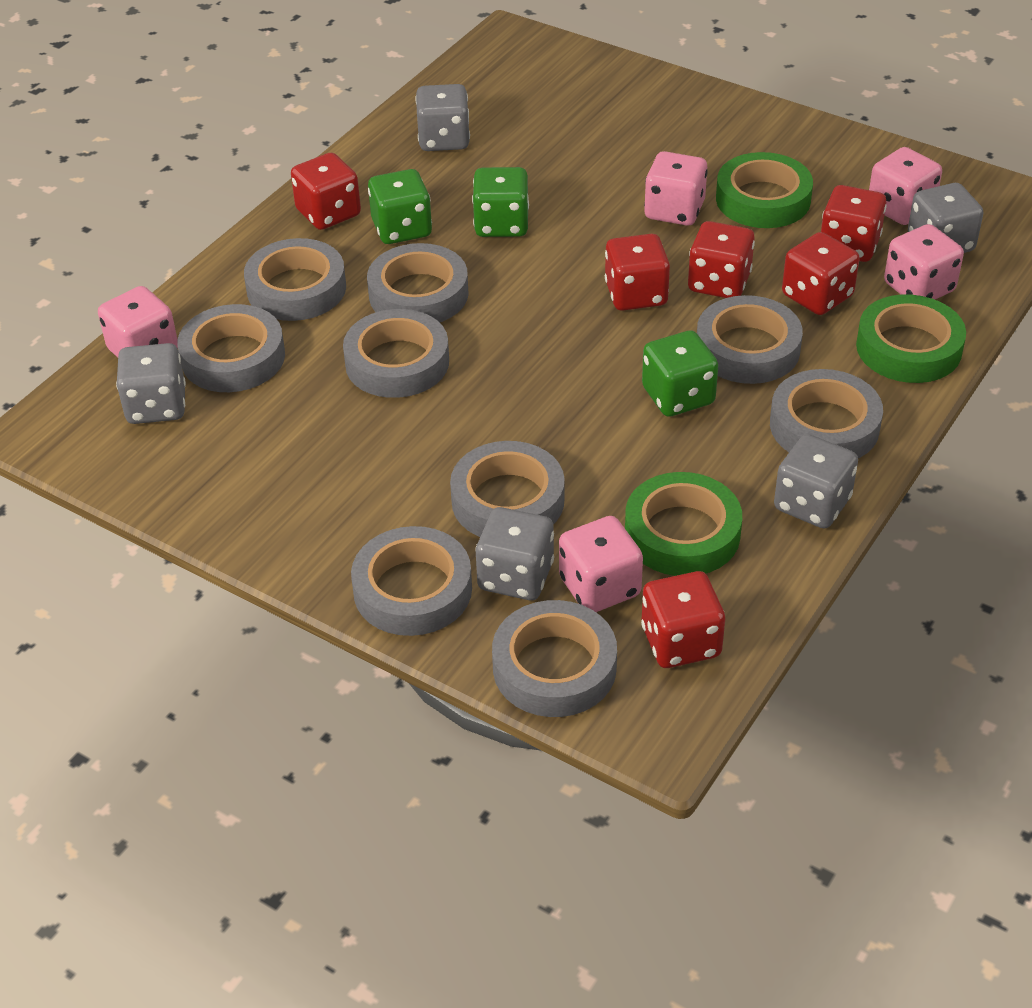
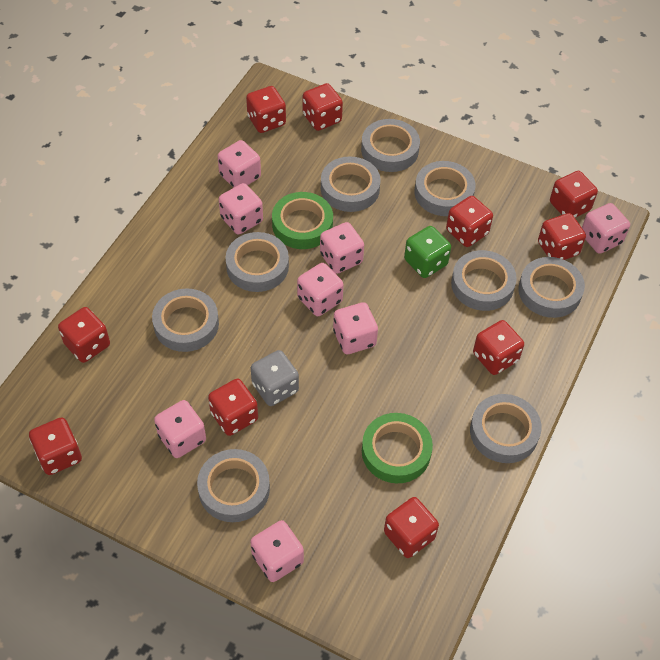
green dice: 3 -> 1
green tape: 3 -> 2
grey dice: 5 -> 1
pink dice: 5 -> 8
red dice: 6 -> 10

